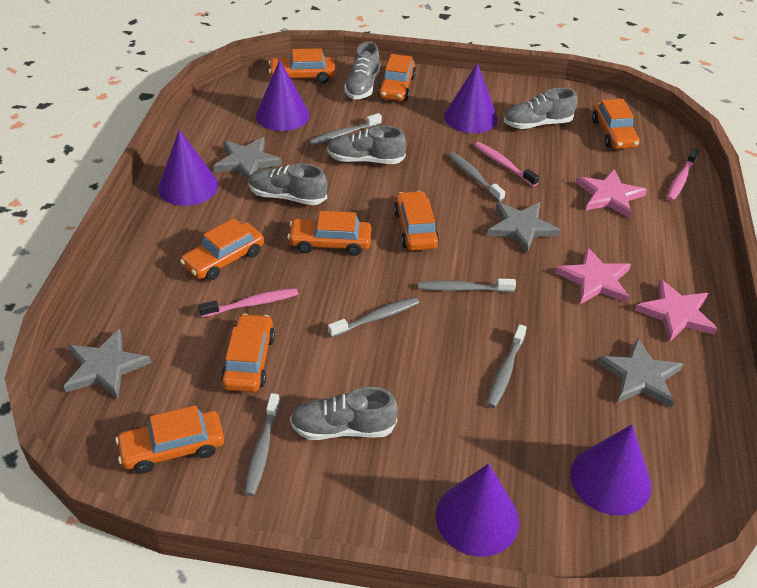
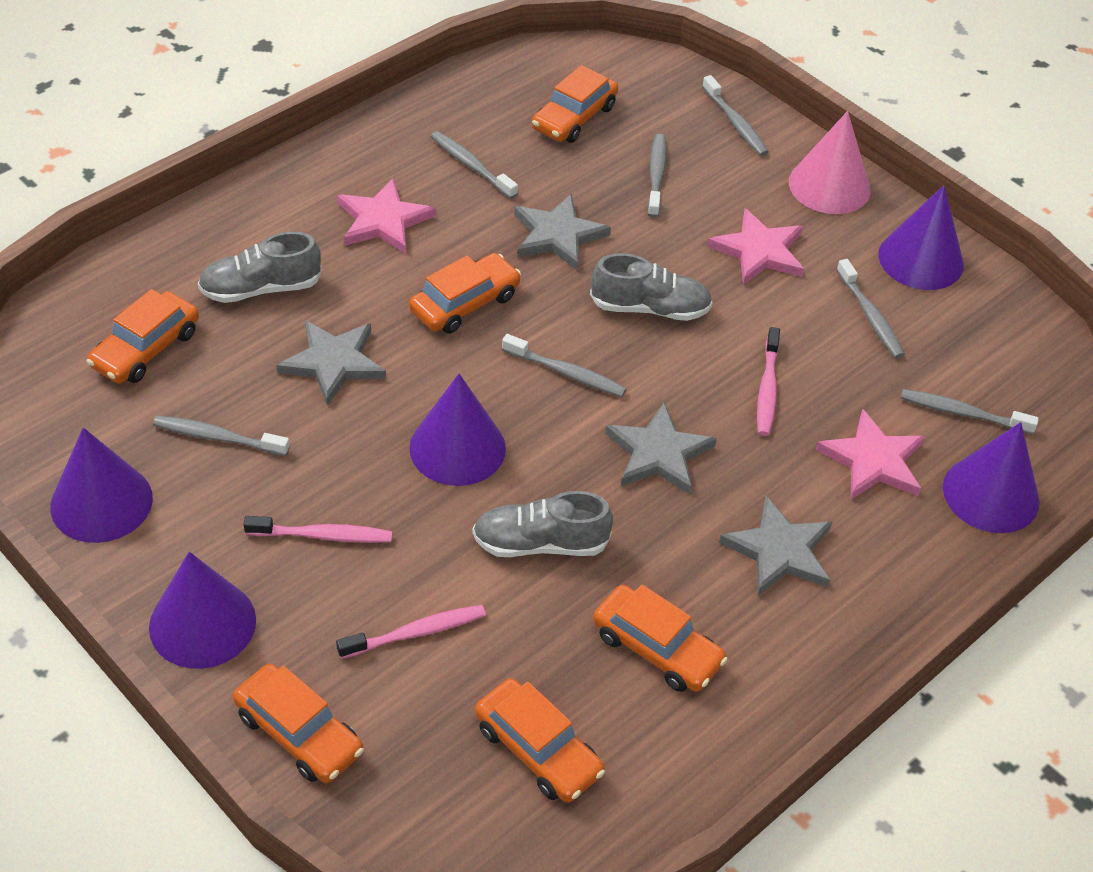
grey shoe: 5 -> 3
grey toothbrush: 6 -> 7
orange car: 8 -> 6
pink cone: 0 -> 1

